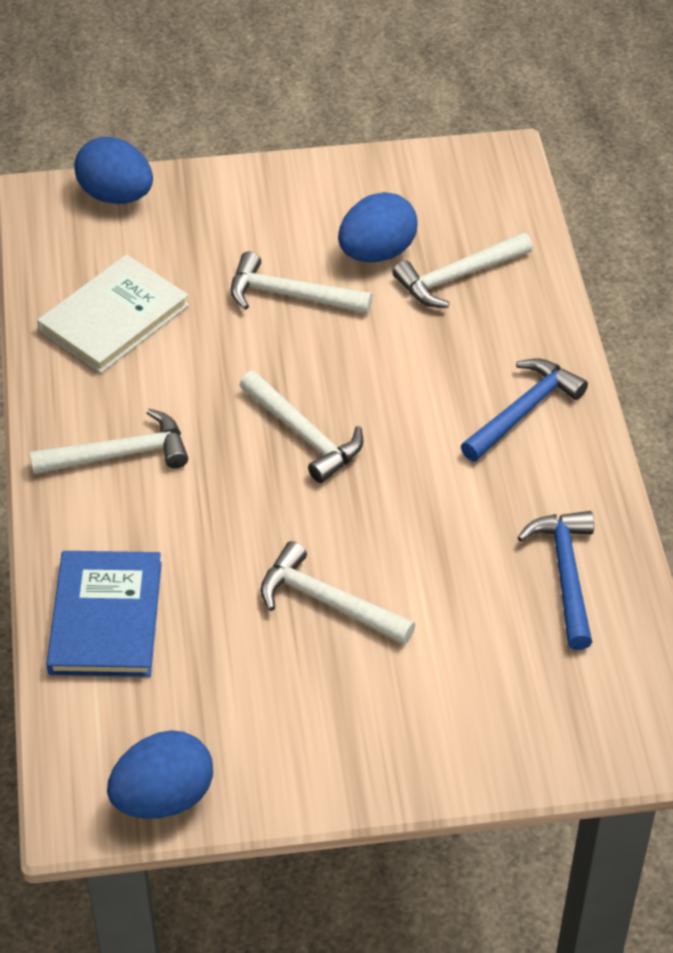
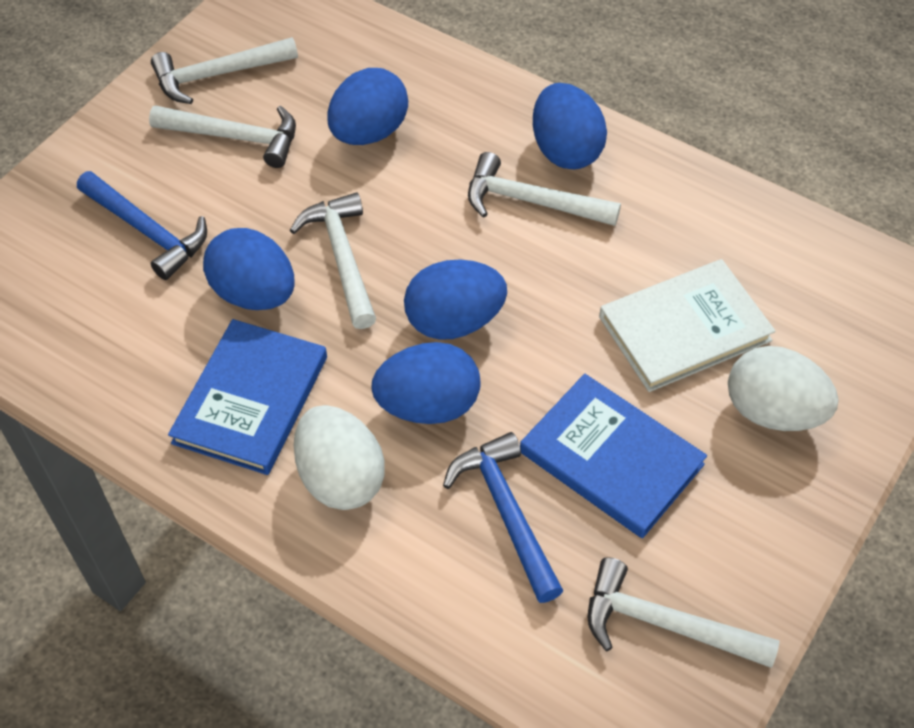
blue book: 1 -> 2
blue egg: 3 -> 5
white egg: 0 -> 2

